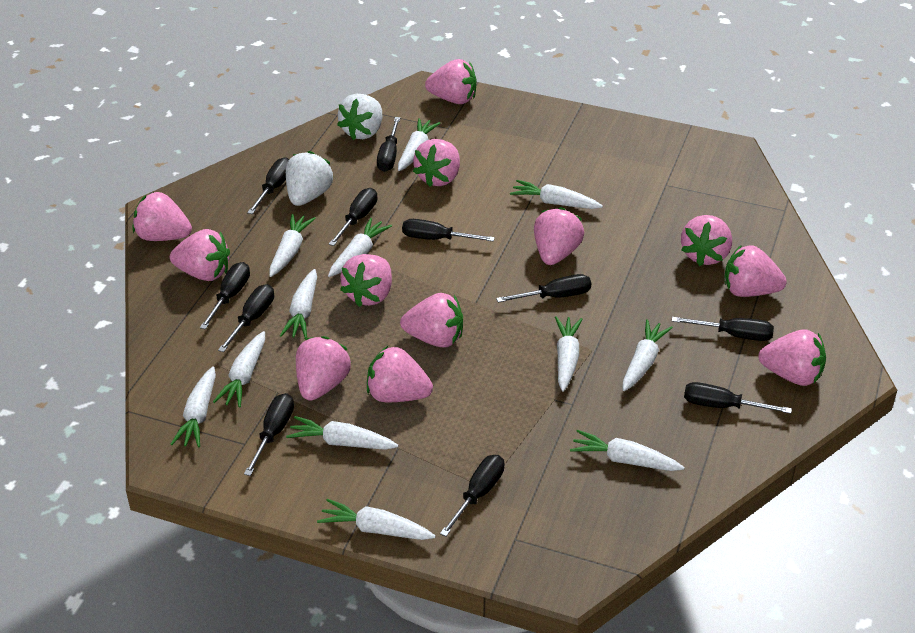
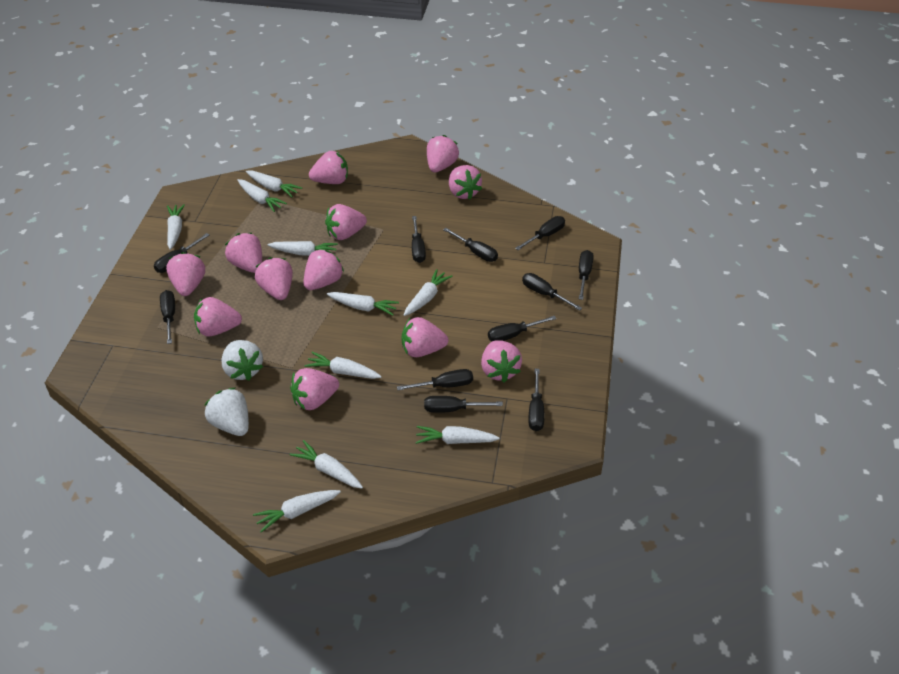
white carrot: 12 -> 10

